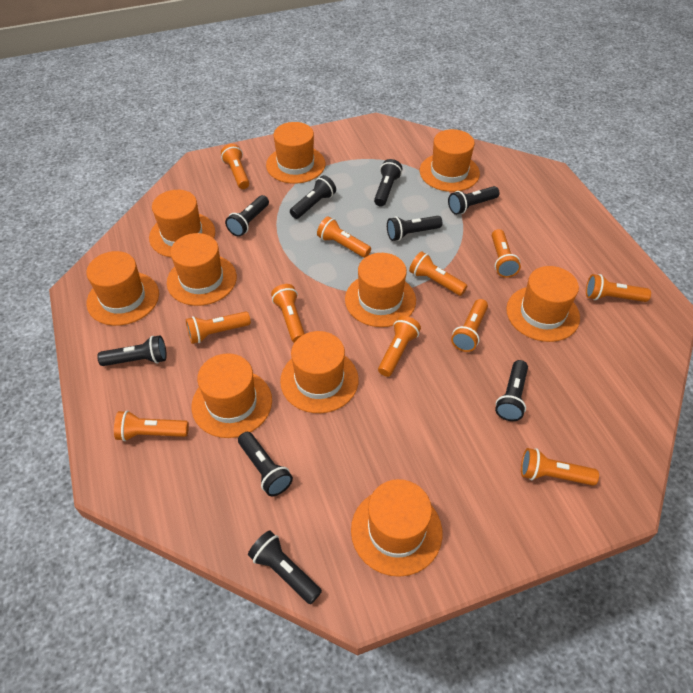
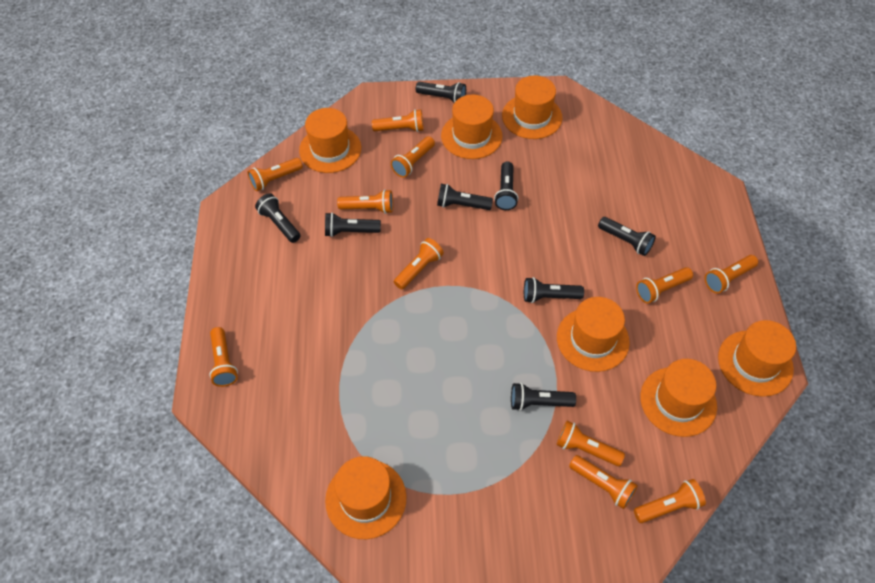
black flashlight: 9 -> 8
orange hat: 10 -> 7

